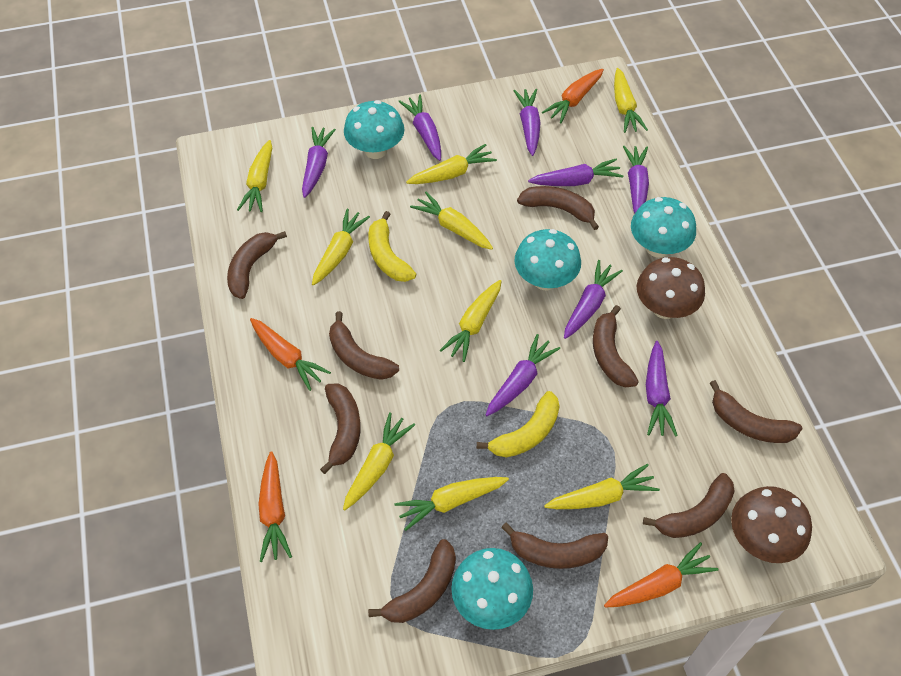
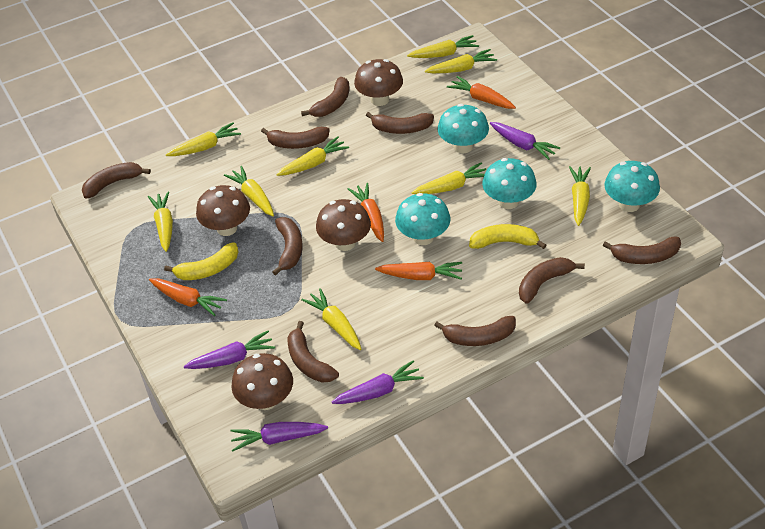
brown mushroom: 2 -> 4
purple carrot: 8 -> 4

